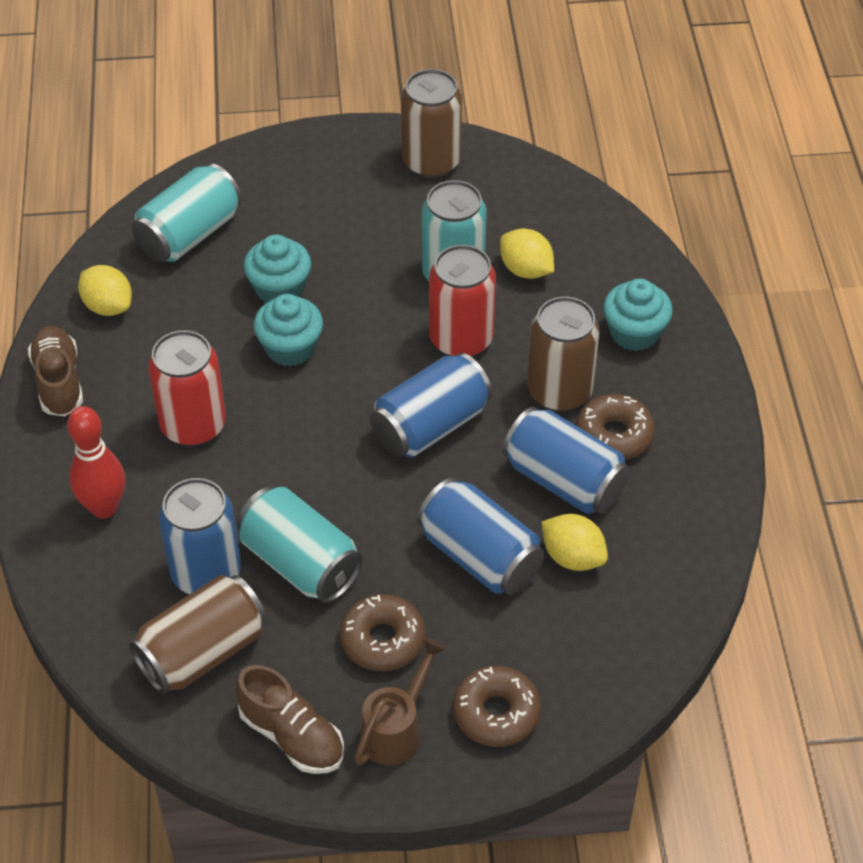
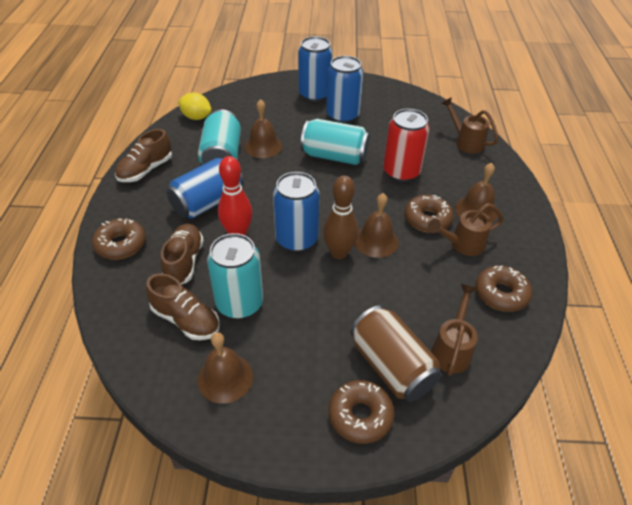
brown bell: 0 -> 4
brown bowling pin: 0 -> 1
brown can: 3 -> 1
brown donut: 3 -> 4
brown shoe: 2 -> 3
brown watering can: 1 -> 3
red can: 2 -> 1
turquoise cupcake: 3 -> 0
yellow lemon: 3 -> 1

